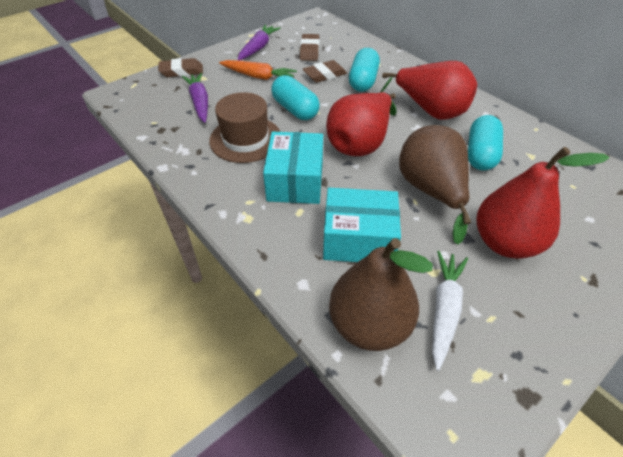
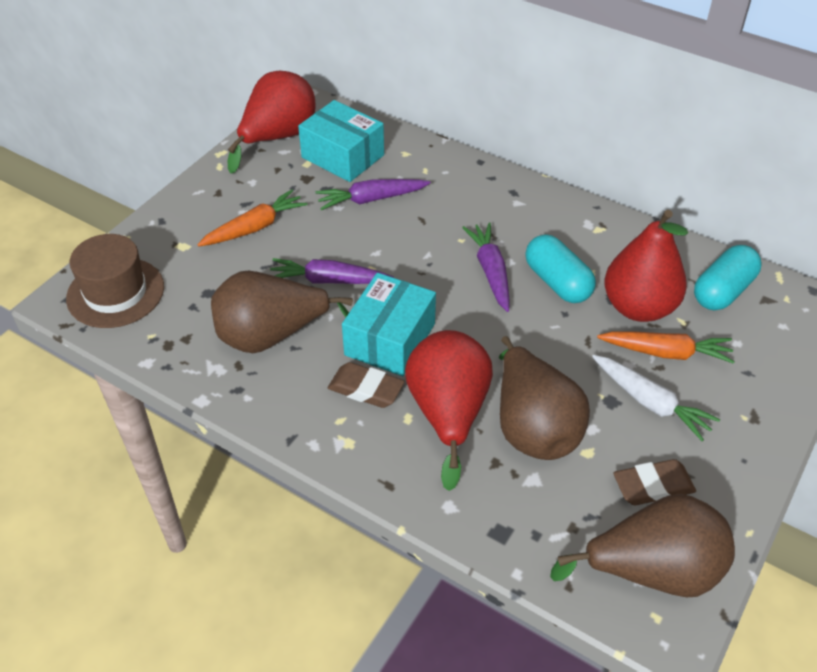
brown eraser: 3 -> 2
brown pear: 2 -> 3
orange carrot: 1 -> 2
purple carrot: 2 -> 3
turquoise capsule: 3 -> 2

